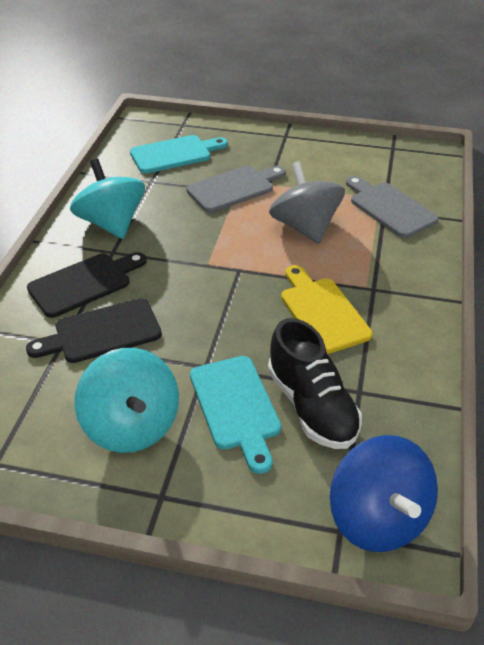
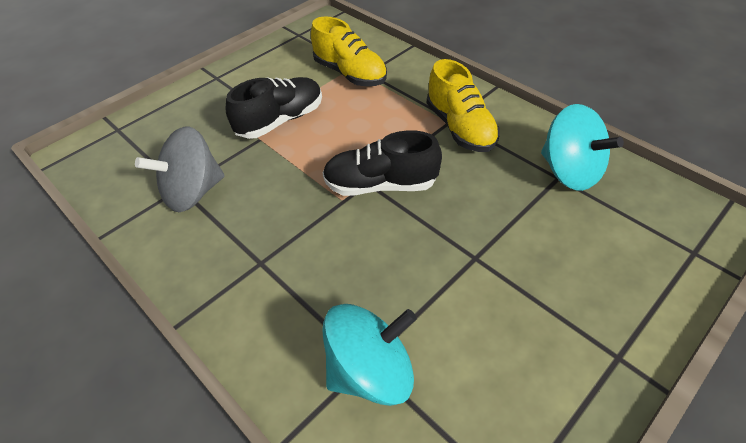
black cutting board: 2 -> 0
black shoe: 1 -> 2
blue spinning top: 1 -> 0
grey cutting board: 2 -> 0
turquoise cutting board: 2 -> 0
yellow cutting board: 1 -> 0
yellow shoe: 0 -> 2

